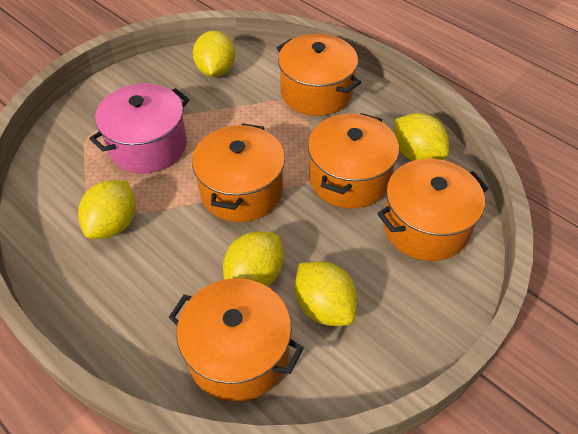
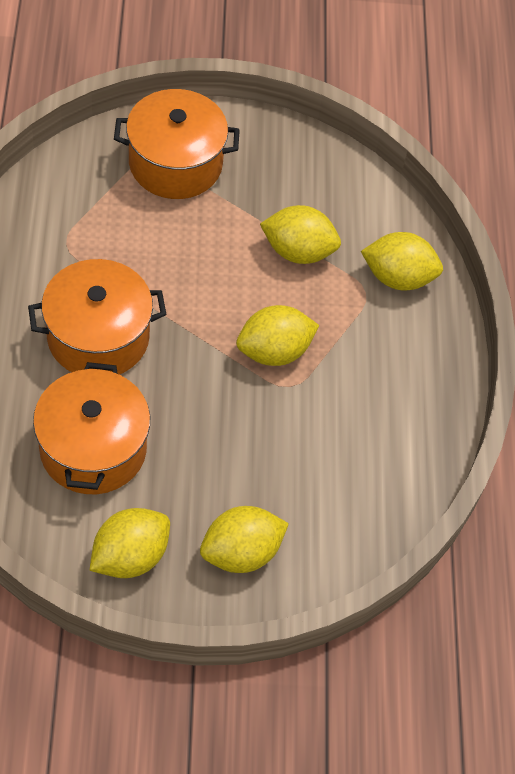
orange pot: 5 -> 3
pink pot: 1 -> 0

